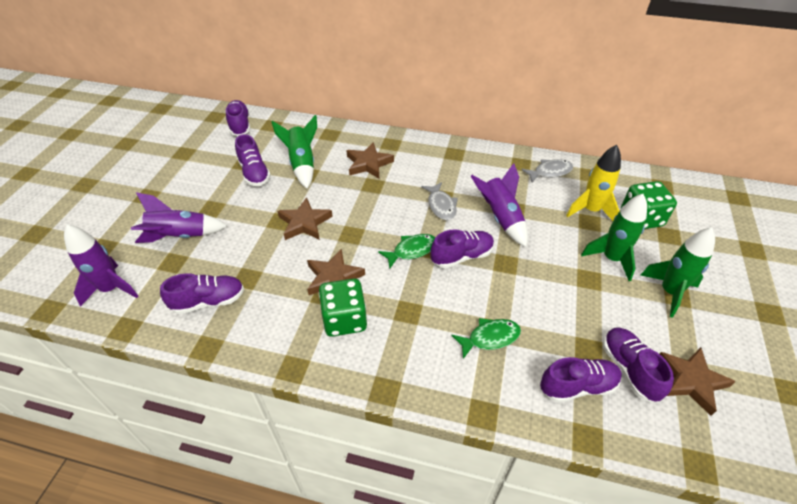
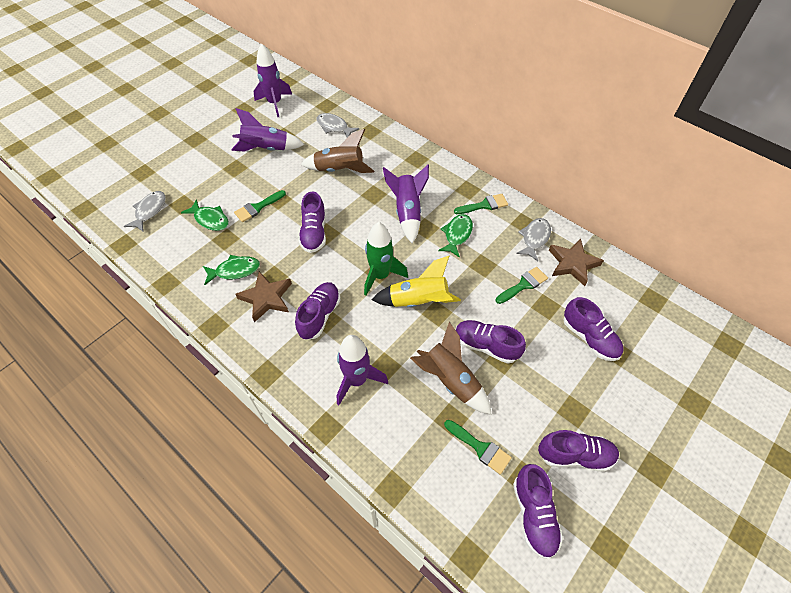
brown rocket: 0 -> 2
brown star: 4 -> 2
green brush: 0 -> 4
green dice: 2 -> 0
green fish: 2 -> 3
green rocket: 3 -> 1
grey fish: 2 -> 3
purple rocket: 3 -> 4

